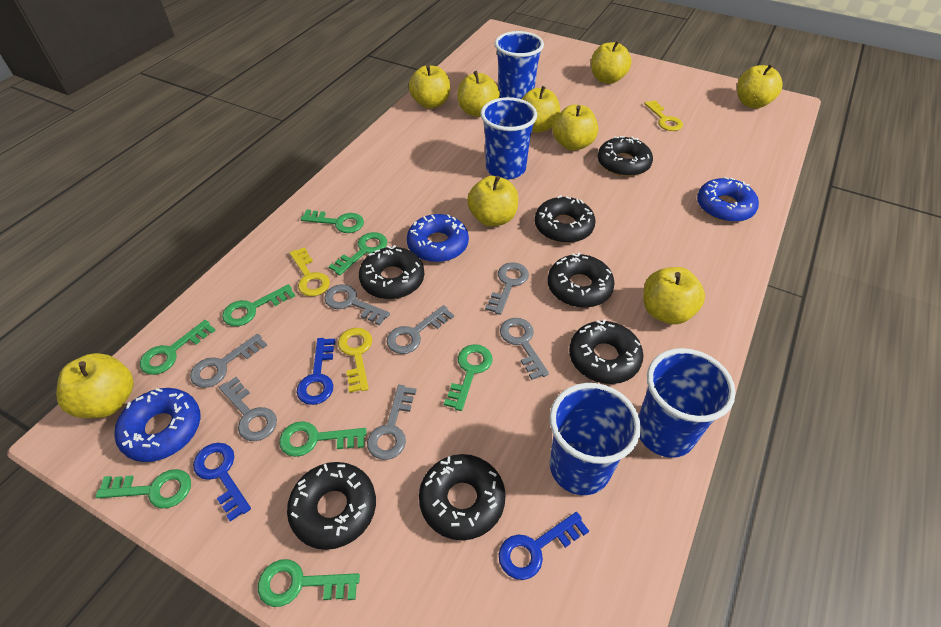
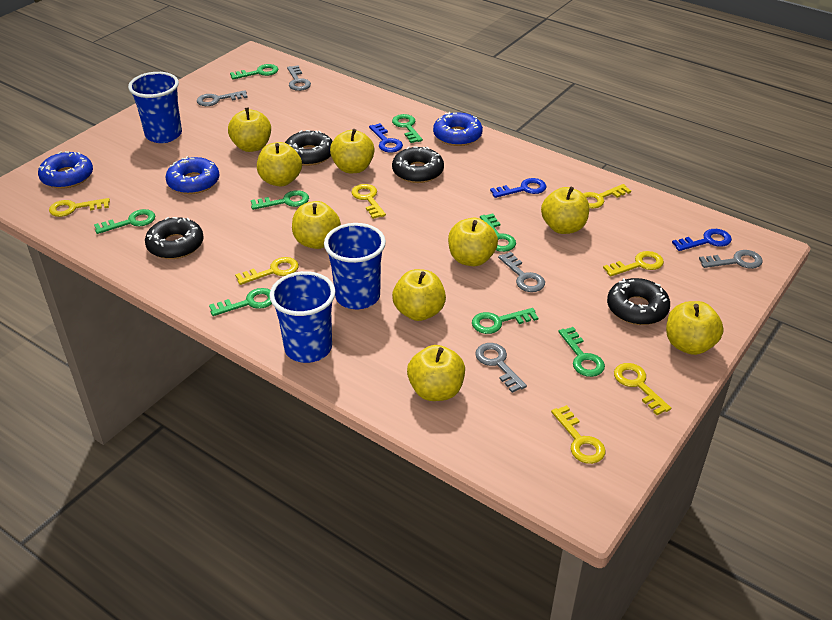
black donut: 7 -> 4
blue cup: 4 -> 3
grey key: 7 -> 5
yellow key: 3 -> 7

